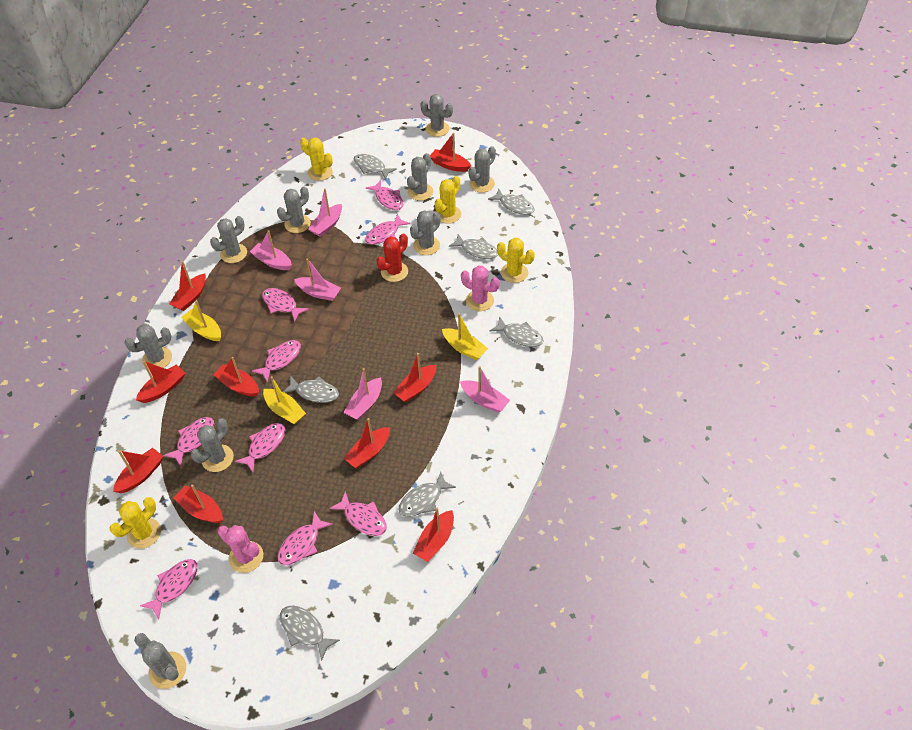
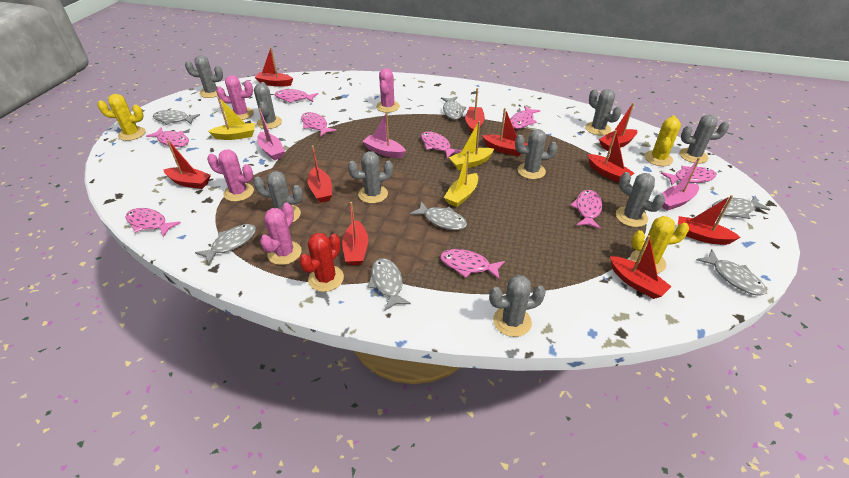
pink boat: 5 -> 3
pink cactus: 2 -> 4
red boat: 9 -> 10
yellow cactus: 4 -> 3

